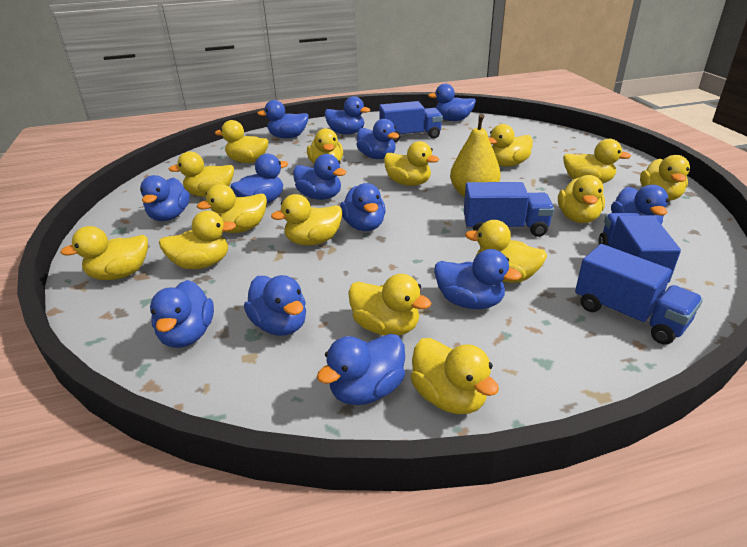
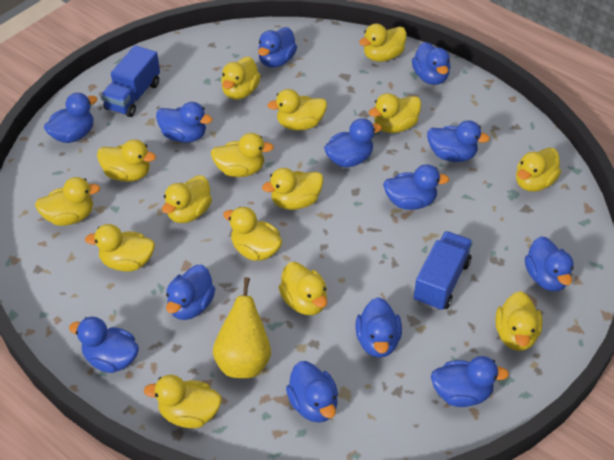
blue truck: 4 -> 2

